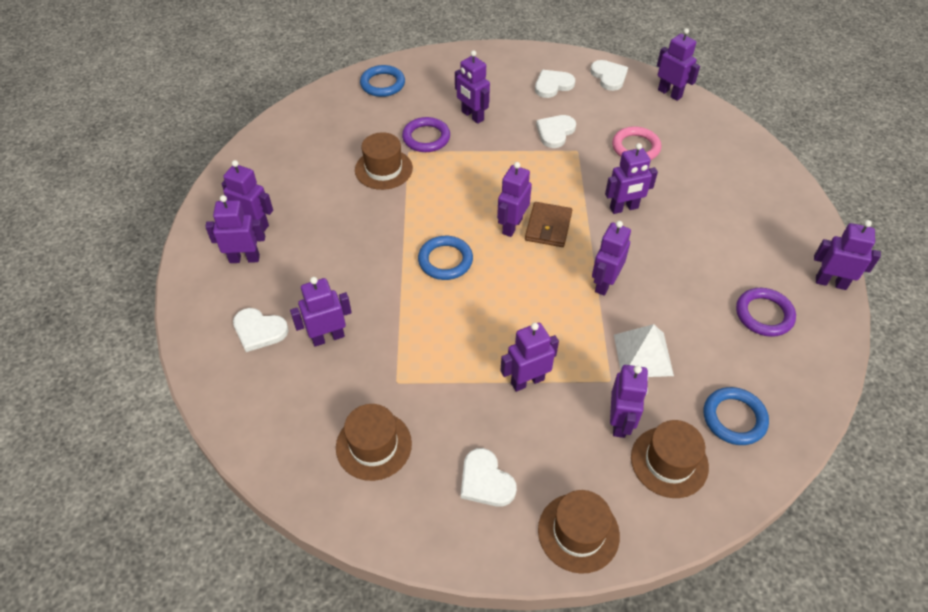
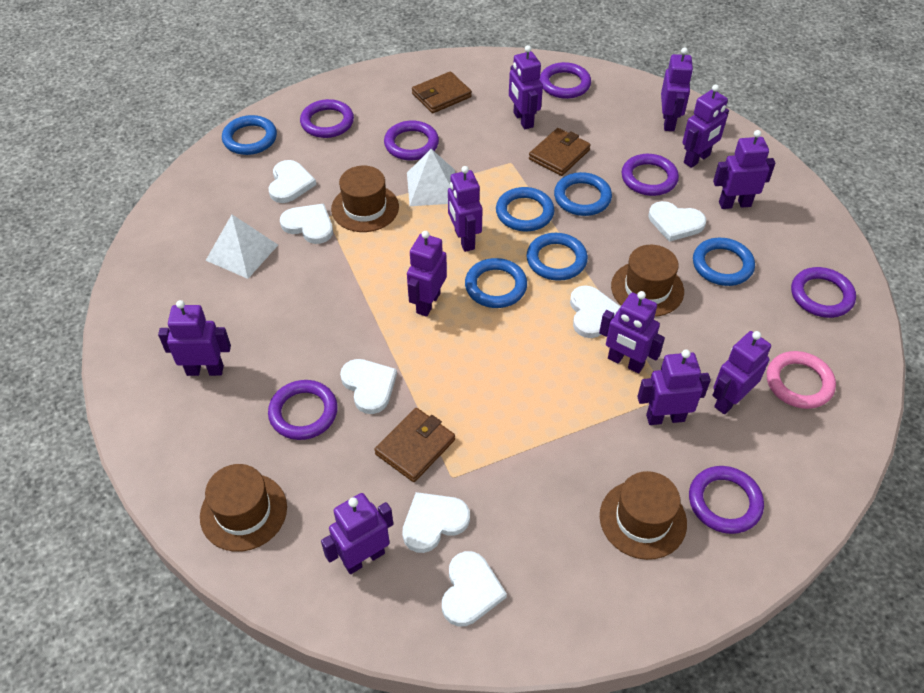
blue ring: 3 -> 6
brown wallet: 1 -> 3
purple ring: 2 -> 7
white heart: 5 -> 7
white pyramid: 1 -> 2

